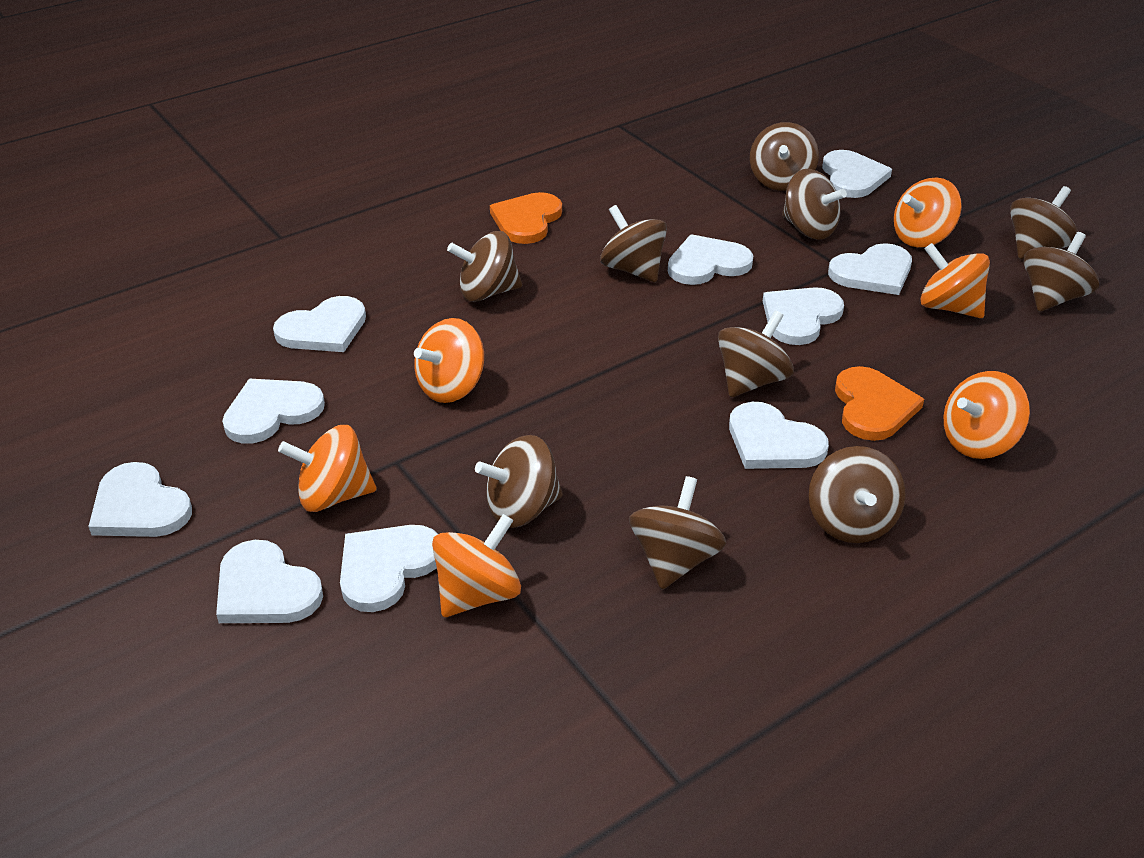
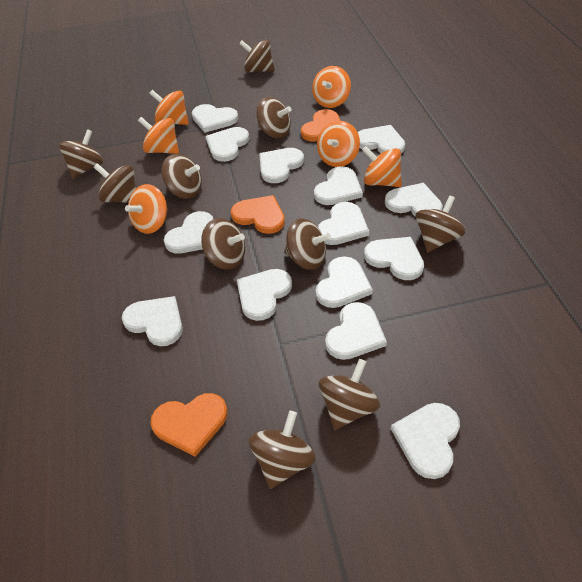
orange heart: 2 -> 3
white heart: 10 -> 14

